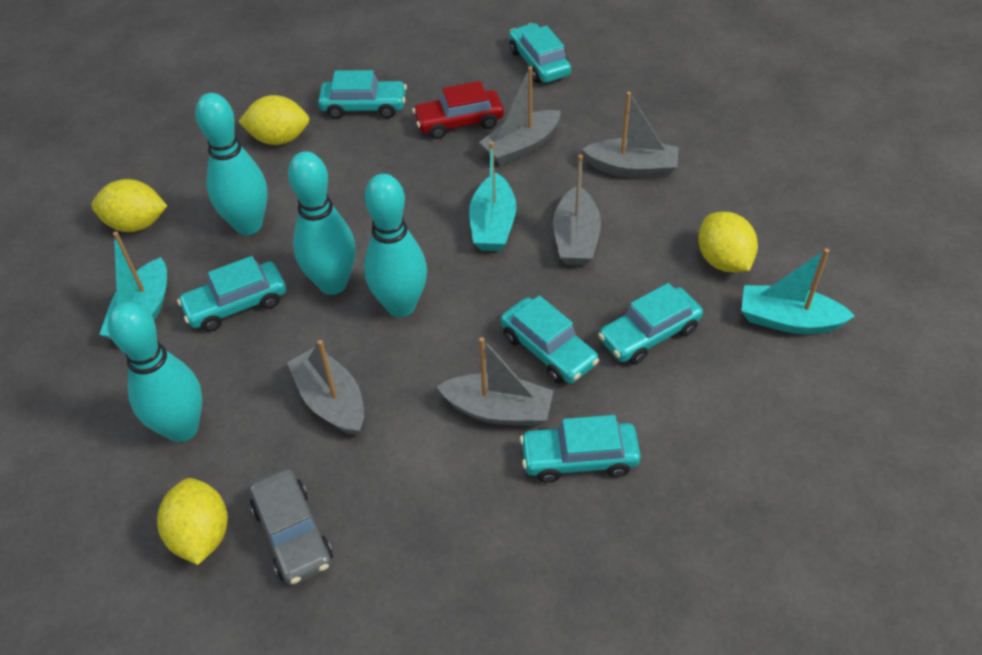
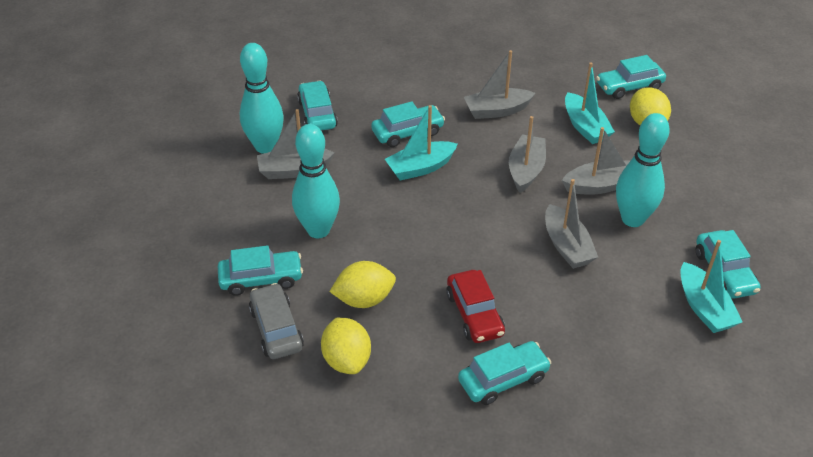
turquoise bowling pin: 4 -> 3
yellow lemon: 4 -> 3

